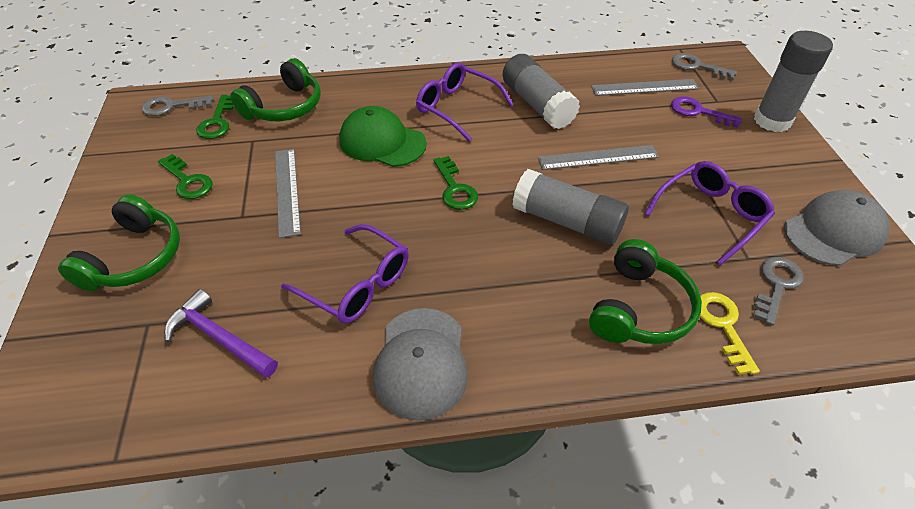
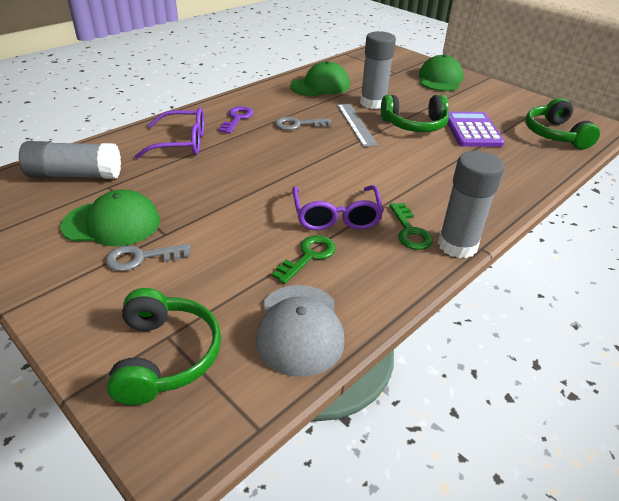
green cap: 1 -> 3
green key: 3 -> 2
grey cap: 2 -> 1
grey key: 3 -> 2
grey ruler: 3 -> 1
purple calculator: 0 -> 1
purple glasses: 3 -> 2
purple hammer: 1 -> 0
yellow key: 1 -> 0

